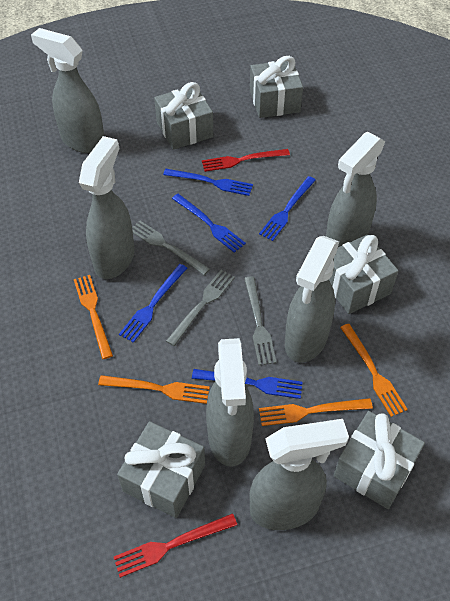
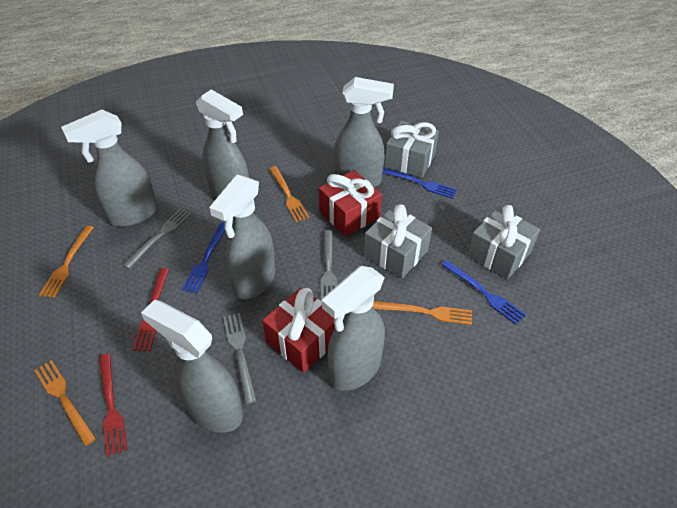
blue fork: 5 -> 3
grey gift: 5 -> 3
red gift: 0 -> 2

